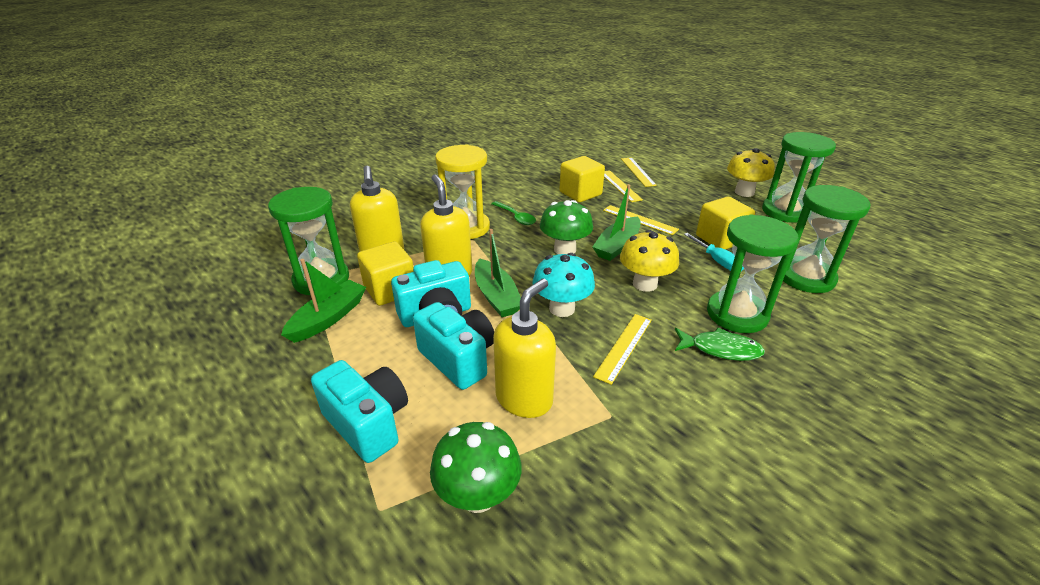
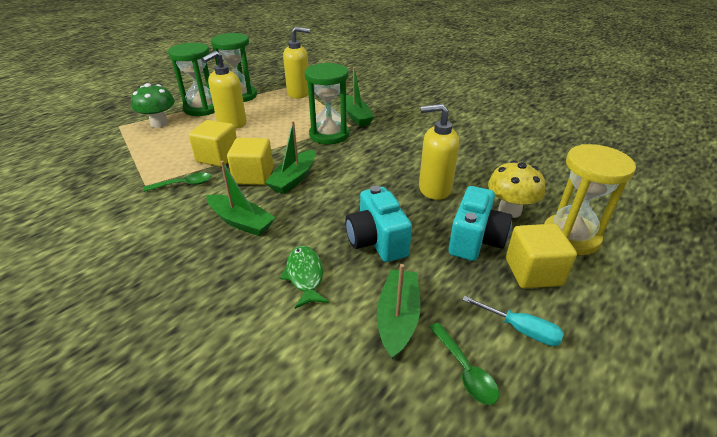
green boat: 3 -> 4
green hourglass: 4 -> 3
green mushroom: 2 -> 1
green spoon: 1 -> 2
turquoise camera: 3 -> 2
turquoise mushroom: 1 -> 0
yellow mushroom: 2 -> 1
yellow ruler: 4 -> 0

